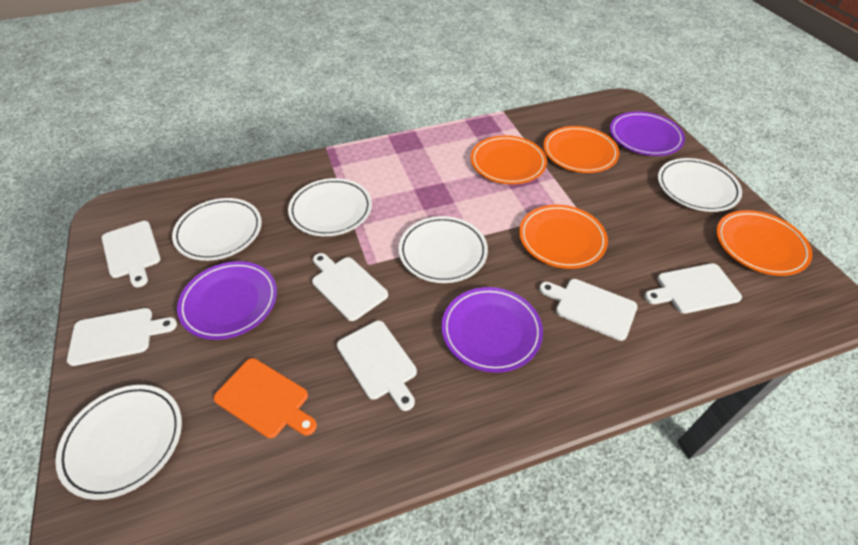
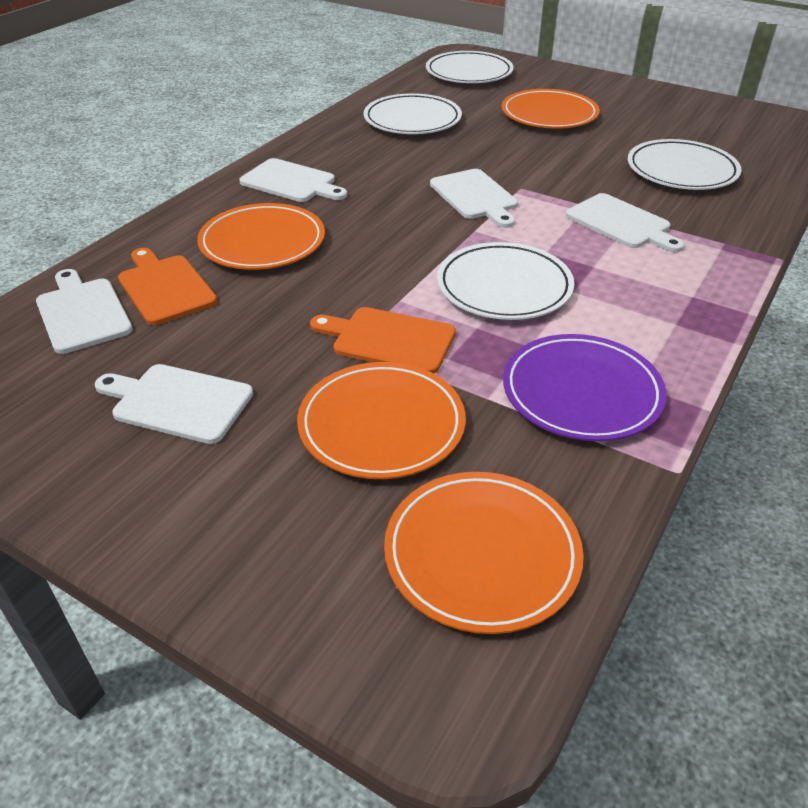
orange cutting board: 1 -> 2
purple plate: 3 -> 1
white cutting board: 6 -> 5
white plate: 5 -> 4

